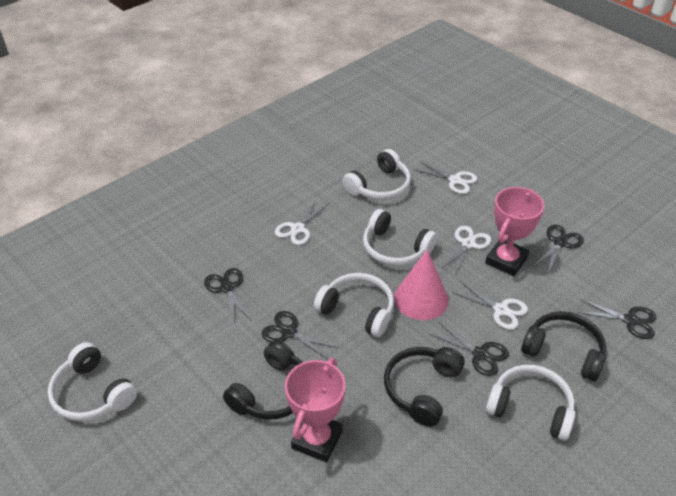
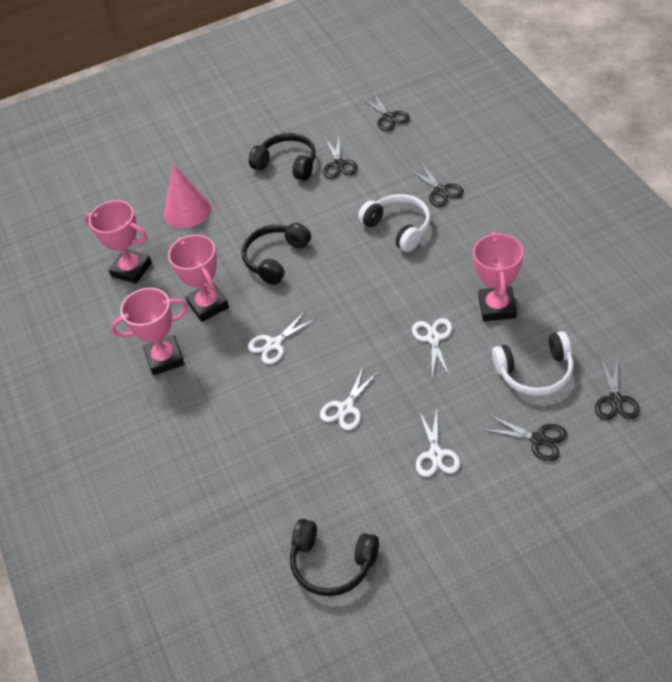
pink trophy: 2 -> 4
white headphones: 5 -> 2

